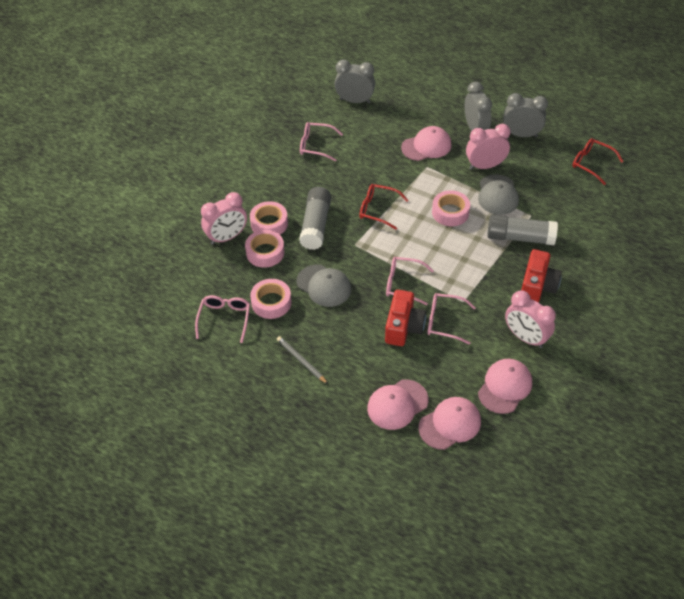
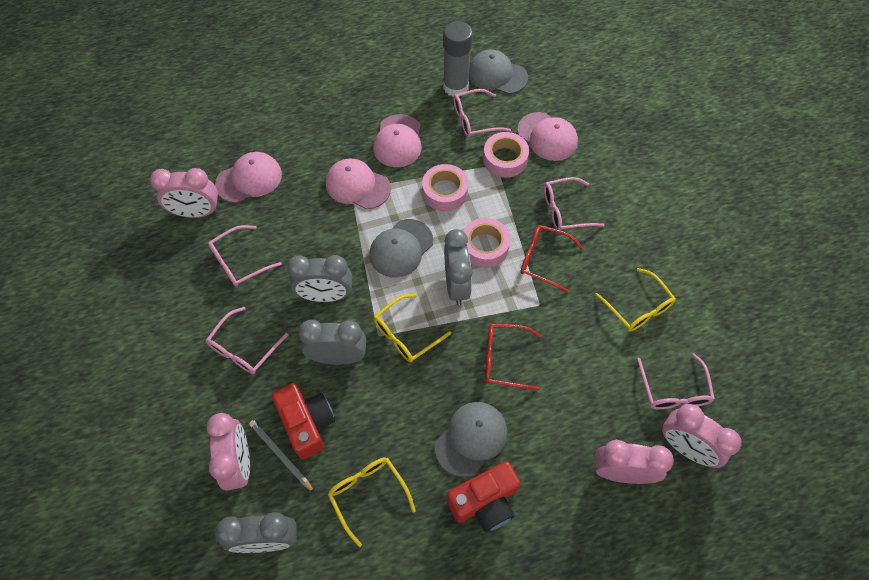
grey cap: 2 -> 3
grey clock: 3 -> 4
grey glue stick: 2 -> 1
pink clock: 3 -> 4
pink glasses: 4 -> 5
pink tape: 4 -> 3
yellow glasses: 0 -> 3

